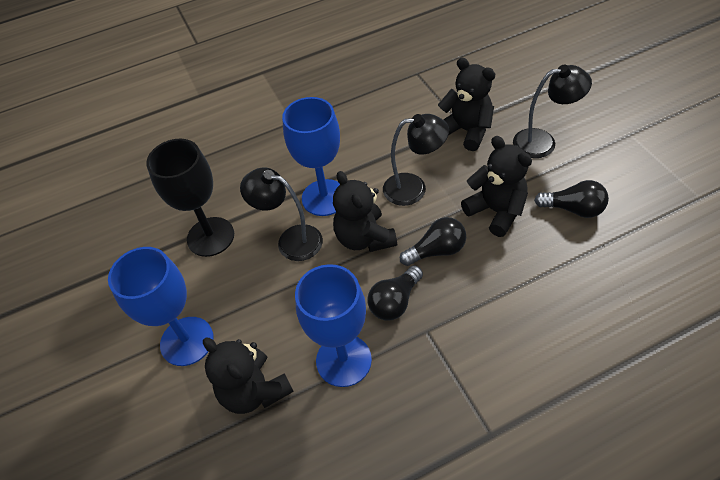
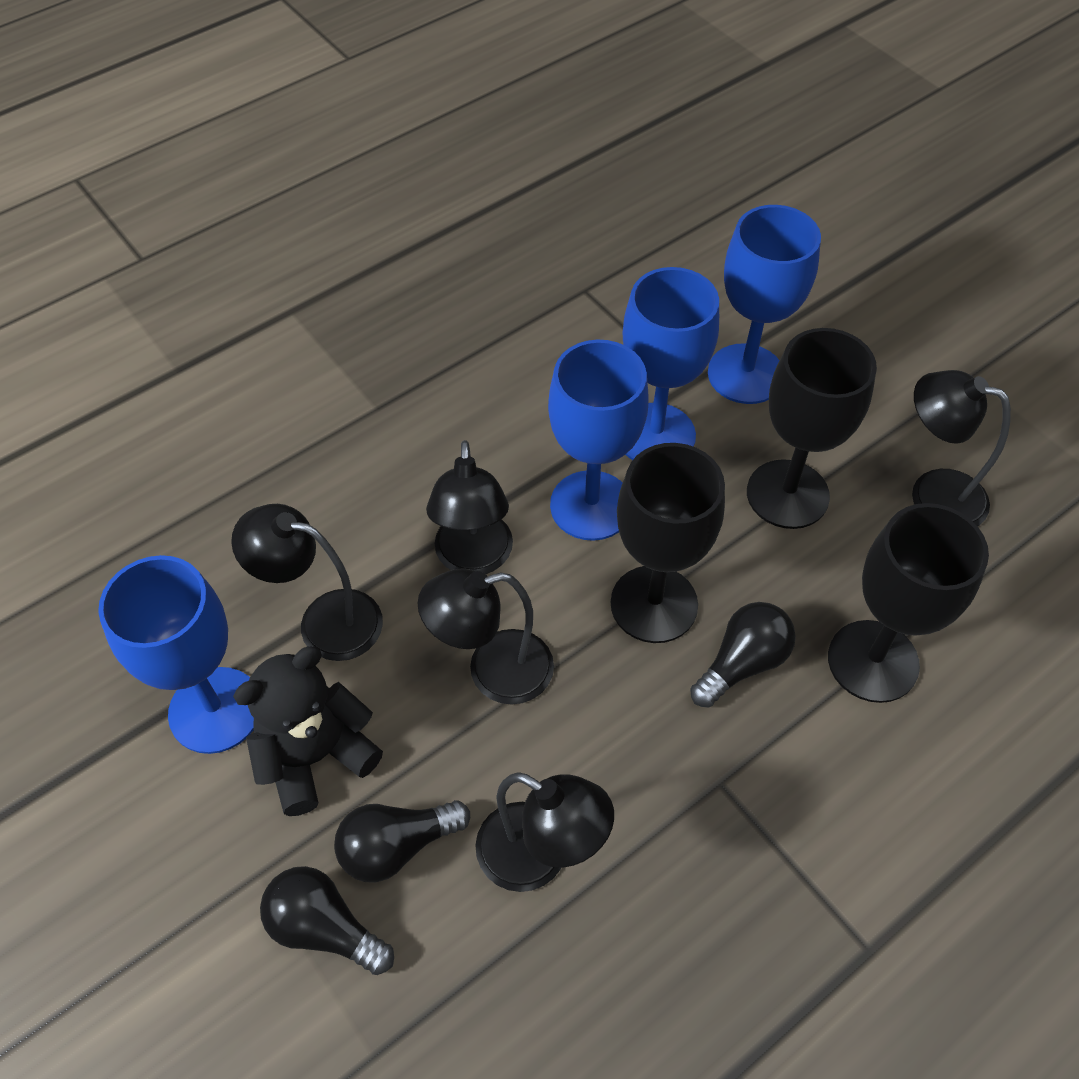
black goblet: 1 -> 3
black lamp: 3 -> 5
black teddy bear: 4 -> 1
blue goblet: 3 -> 4

